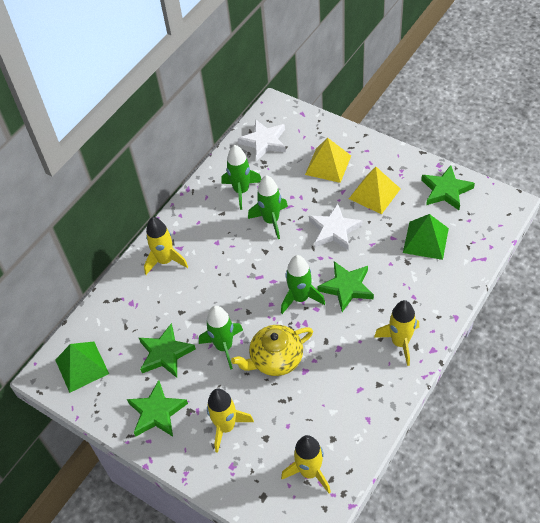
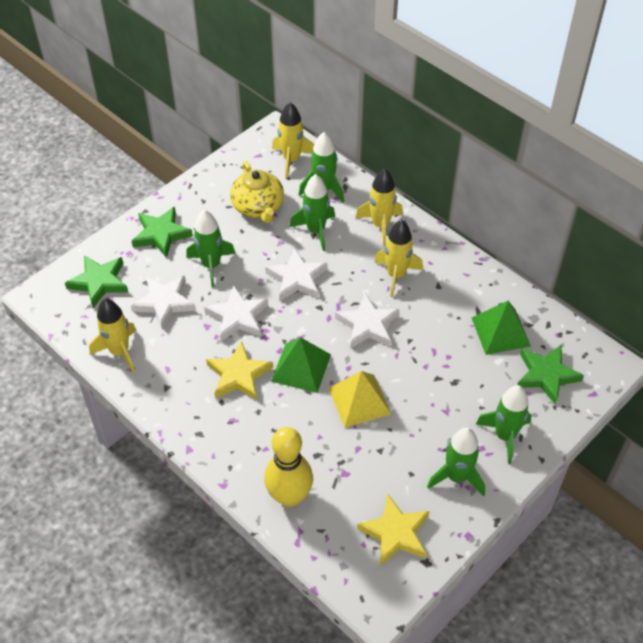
green rocket: 4 -> 5
green star: 4 -> 3
white star: 2 -> 4
yellow bowling pin: 0 -> 1
yellow pyramid: 2 -> 1
yellow star: 0 -> 2

